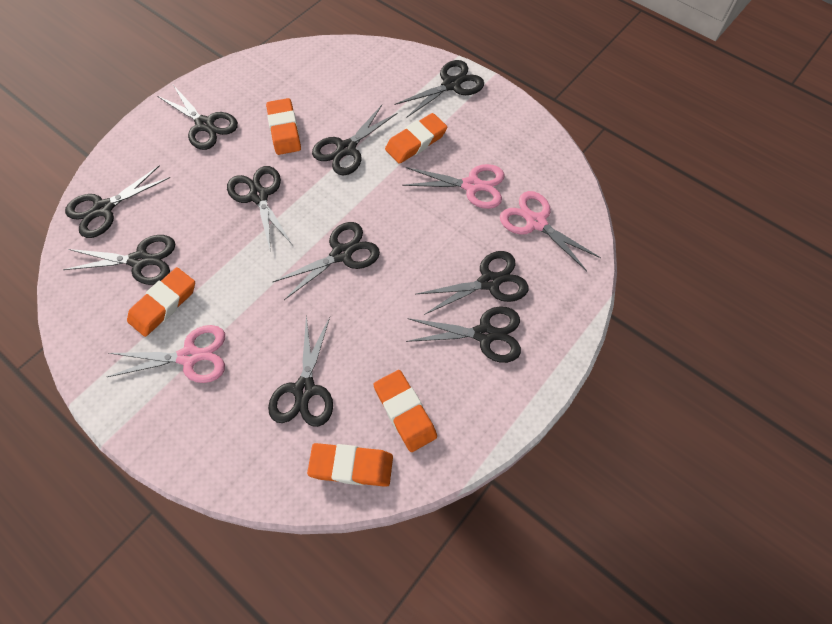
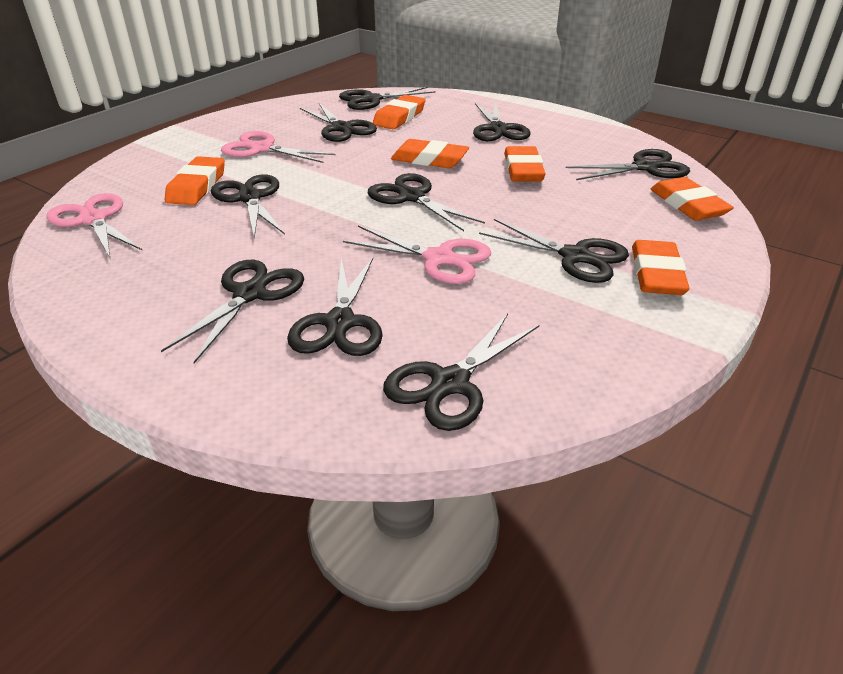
orange eraser: 5 -> 6

